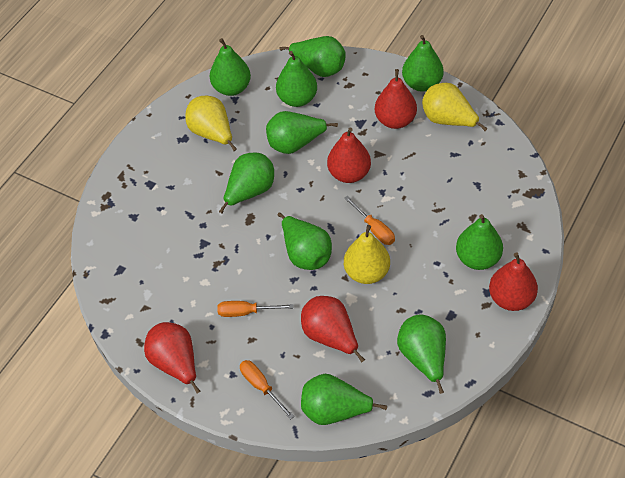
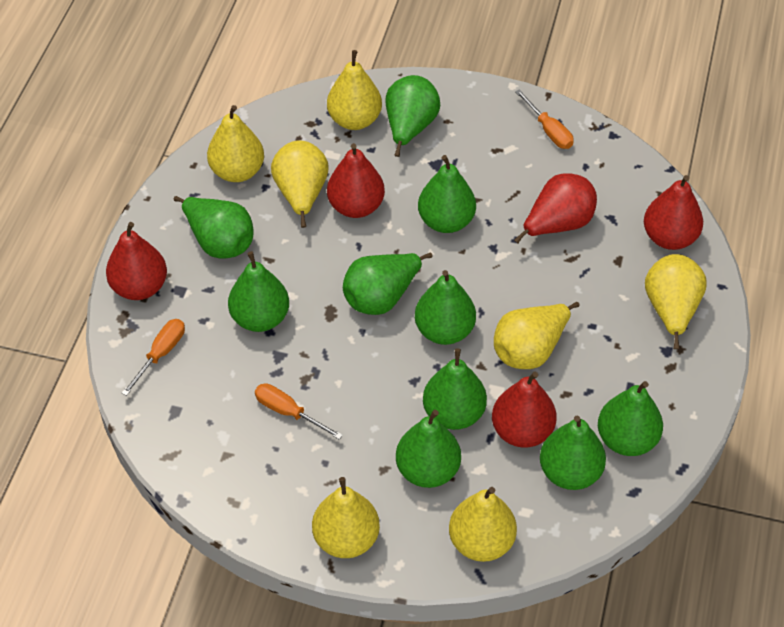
yellow pear: 3 -> 7

